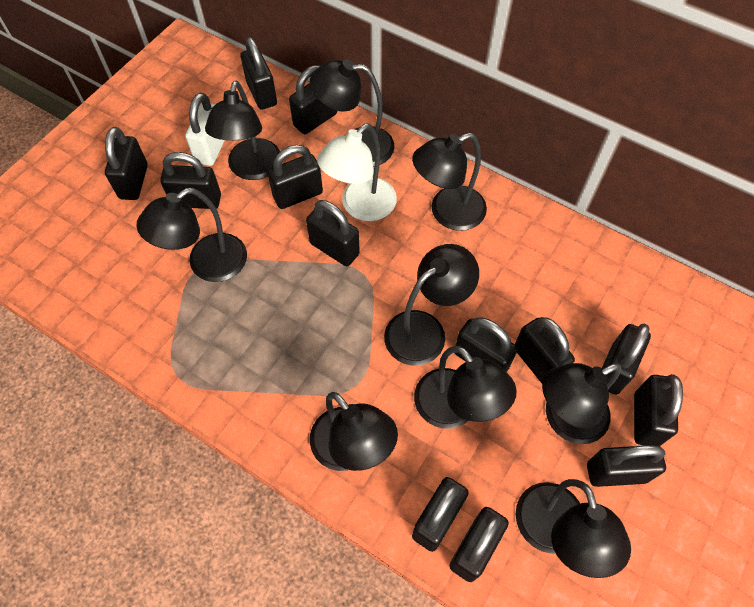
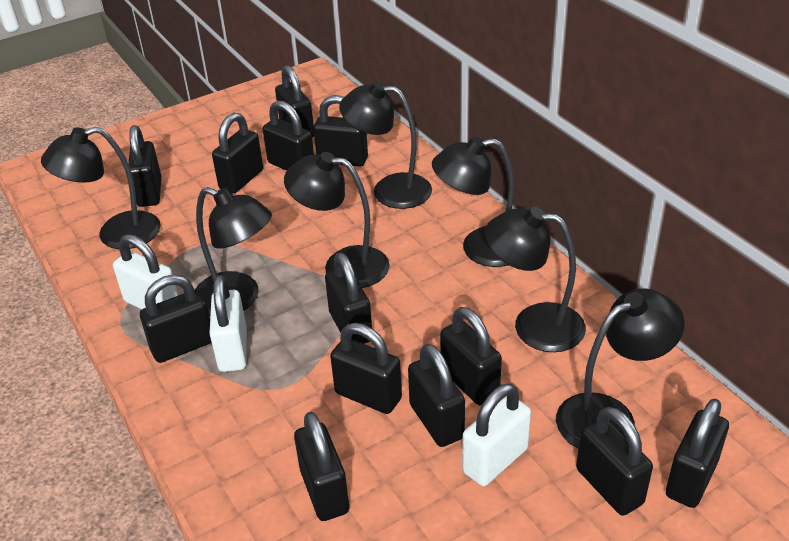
black lamp: 9 -> 7
white lamp: 1 -> 0
white padlock: 1 -> 3

